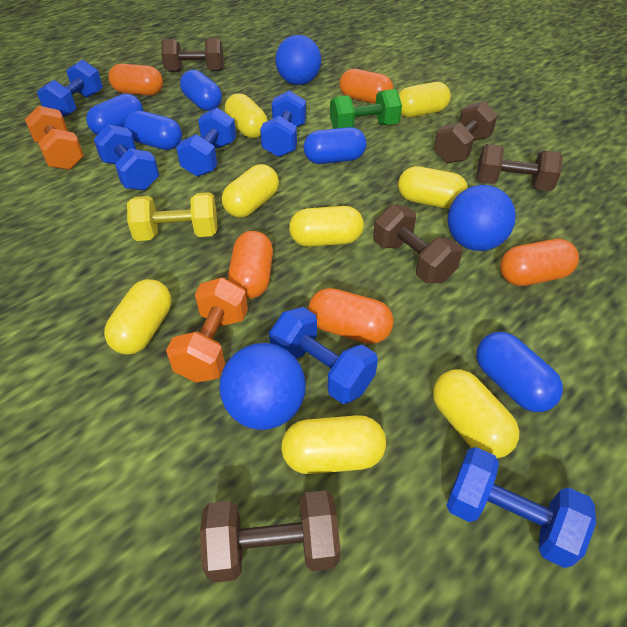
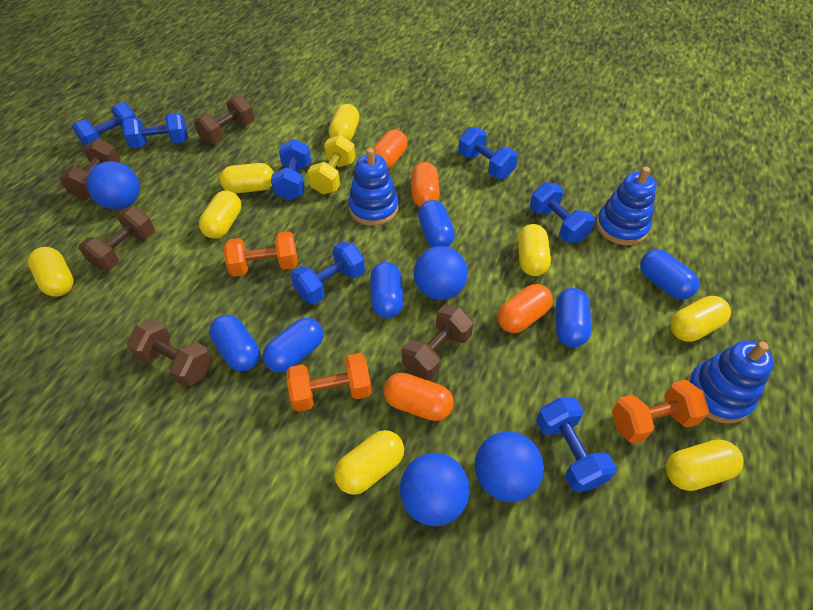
blue ball: 3 -> 4
blue capsule: 5 -> 6
blue dumbbell: 6 -> 7
blue stacking toy: 0 -> 3
green dumbbell: 1 -> 0
orange capsule: 5 -> 4
orange dumbbell: 2 -> 3

